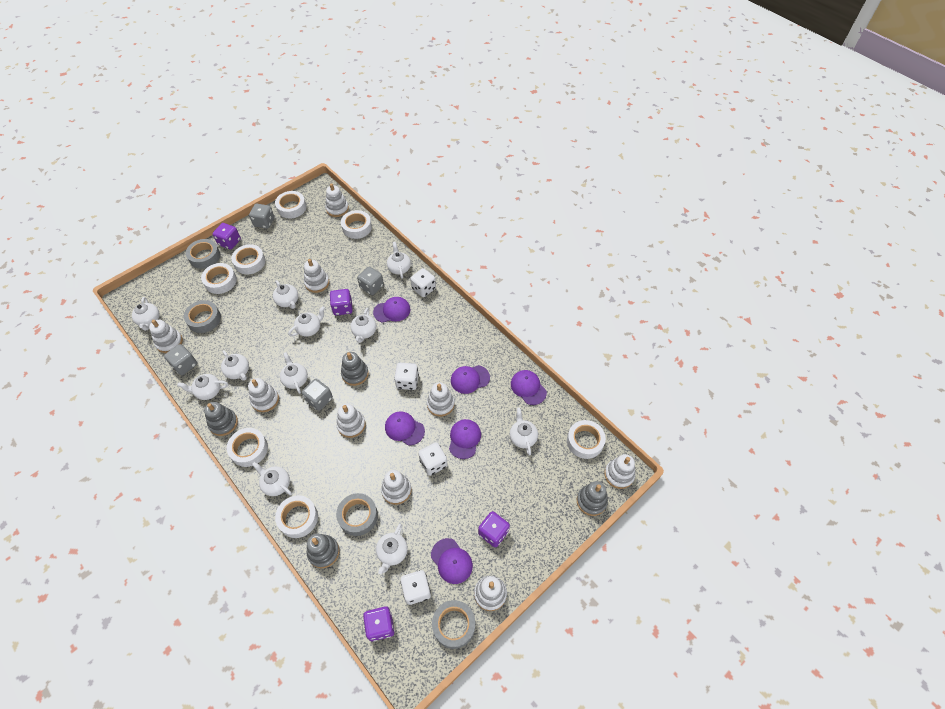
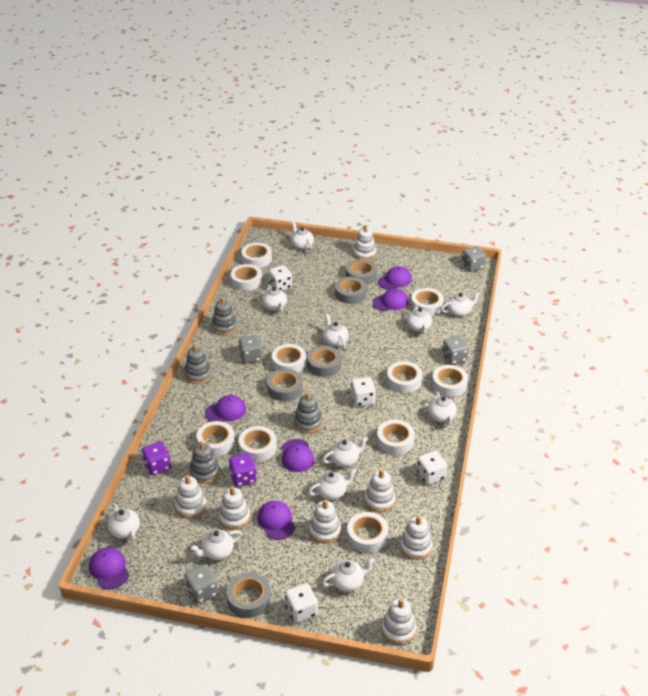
grey tape: 4 -> 5
purple dice: 4 -> 2
white stacking toy: 9 -> 7
white tape: 7 -> 10

